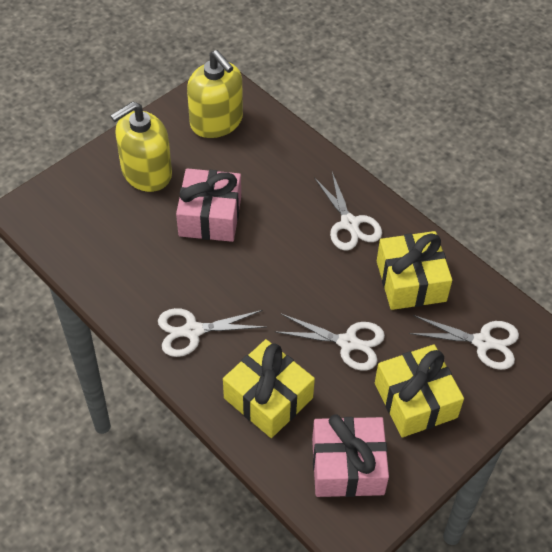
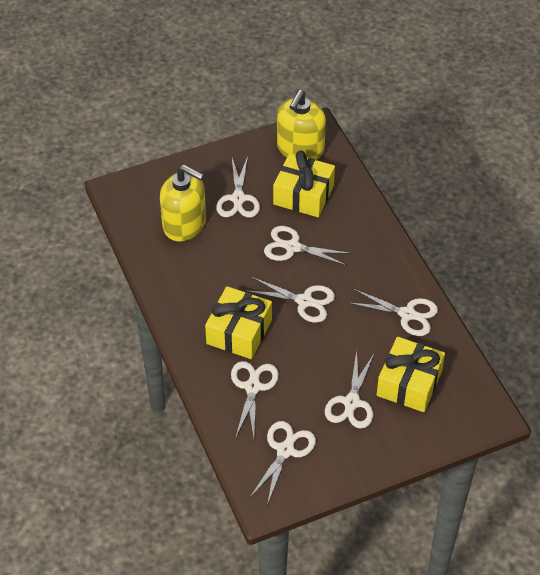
pink gift: 2 -> 0
white scissors: 4 -> 7

